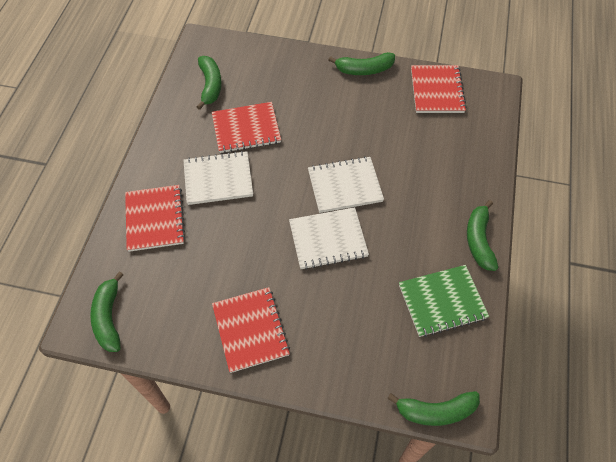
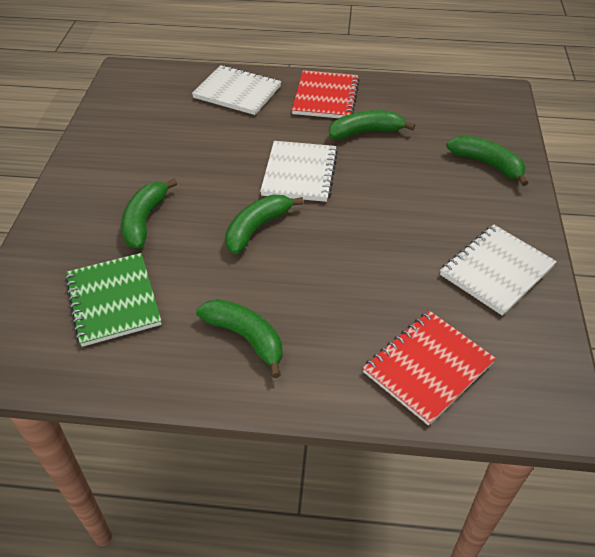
red notebook: 4 -> 2

